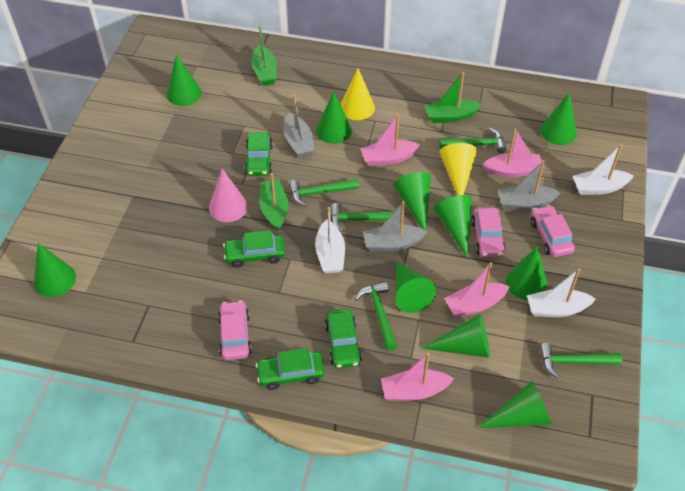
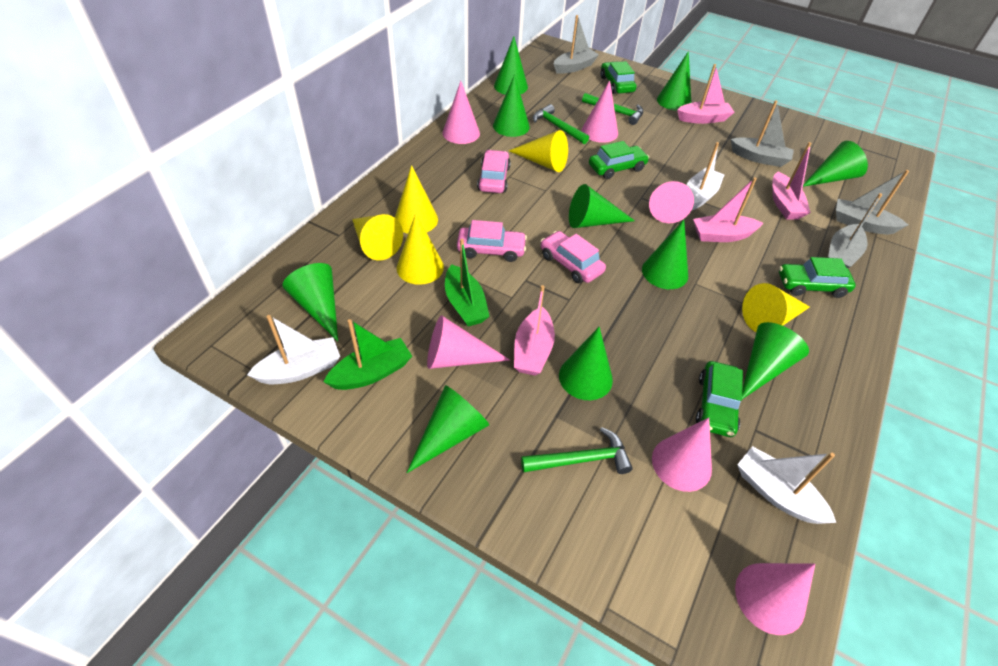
green boat: 3 -> 2
green hammer: 5 -> 3
grey boat: 3 -> 4
pink cone: 1 -> 6
yellow cone: 2 -> 5

